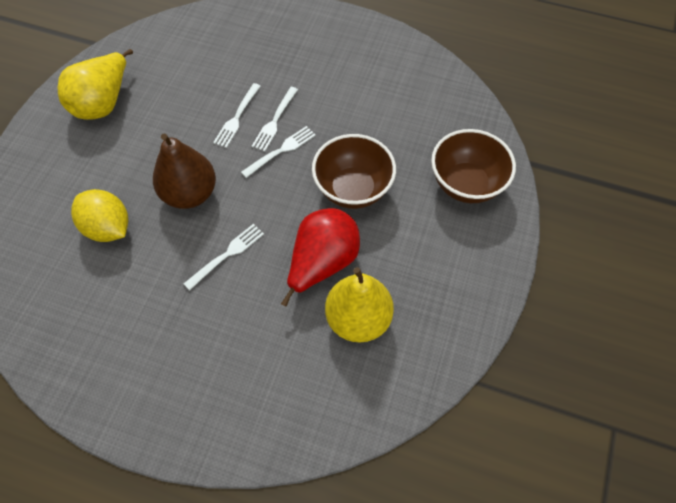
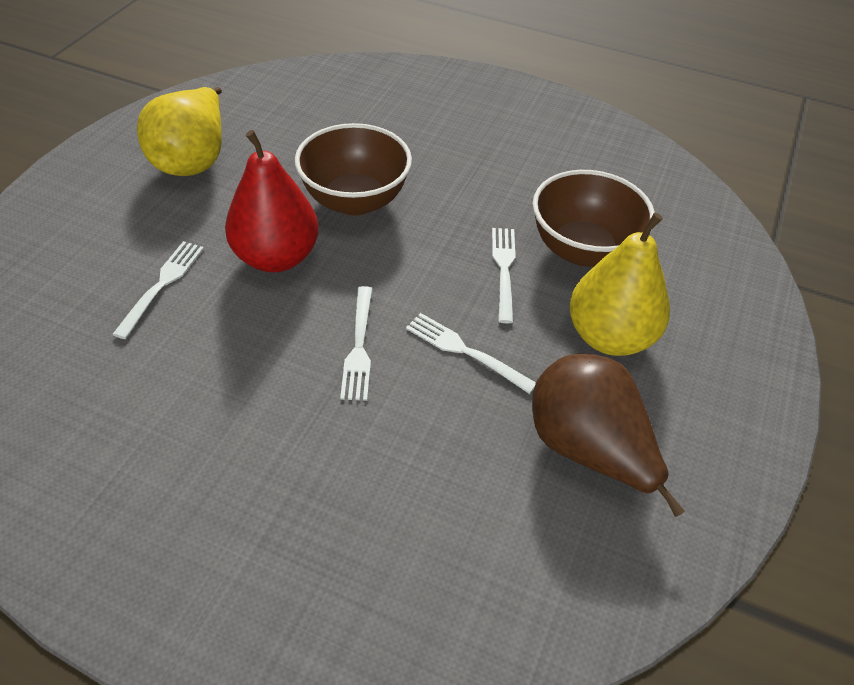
yellow lemon: 1 -> 0

